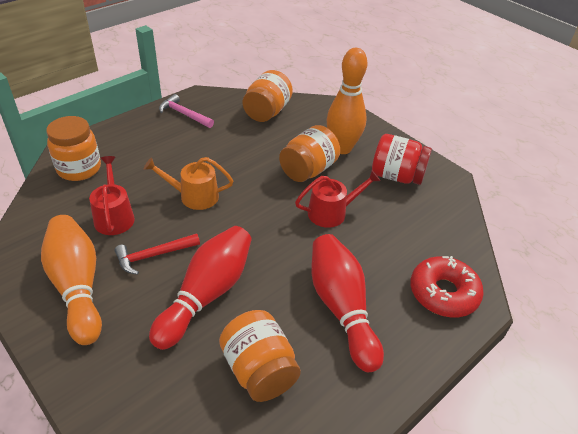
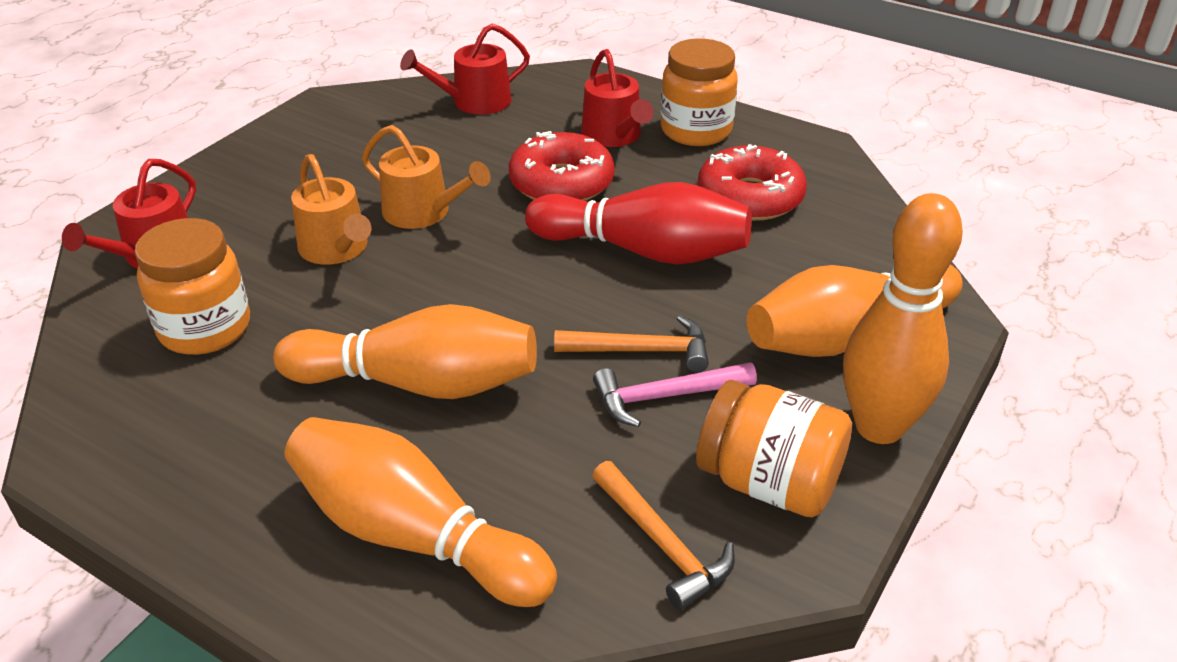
orange bowling pin: 2 -> 4
orange hammer: 0 -> 2
orange jar: 4 -> 3
orange watering can: 1 -> 2
red bowling pin: 2 -> 1
red donut: 1 -> 2
red hammer: 1 -> 0
red jar: 1 -> 0
red watering can: 2 -> 3

